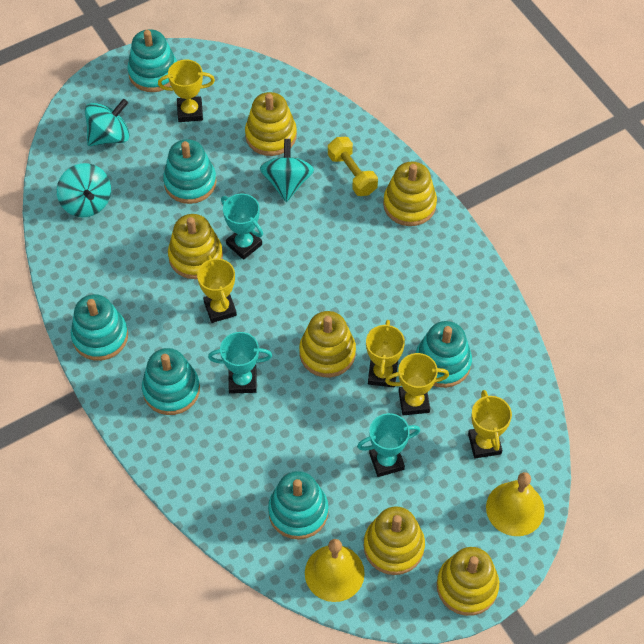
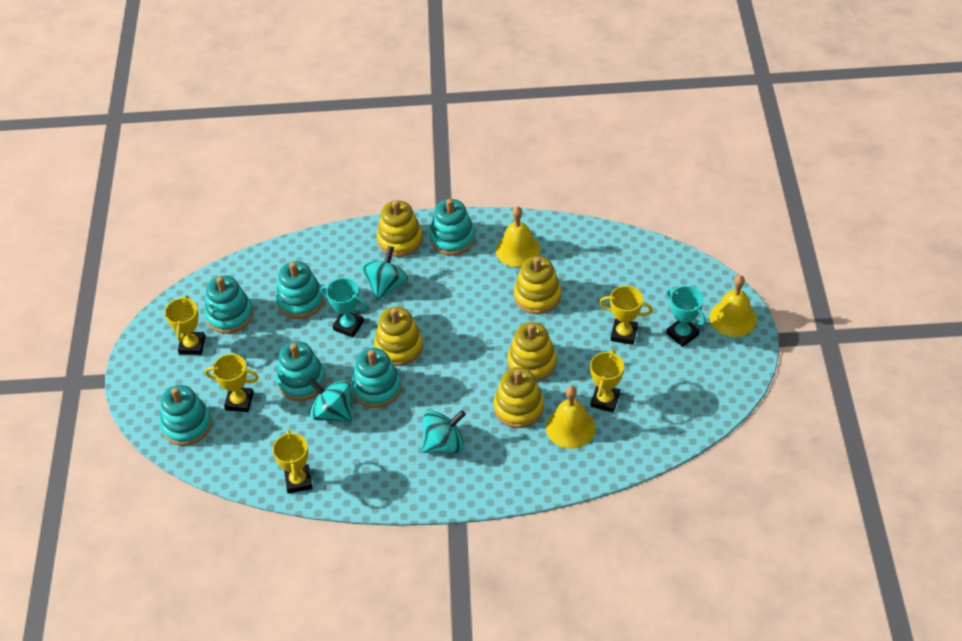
turquoise trophy: 3 -> 2
yellow bell: 2 -> 3
yellow dumbbell: 1 -> 0
yellow stacking toy: 6 -> 5

